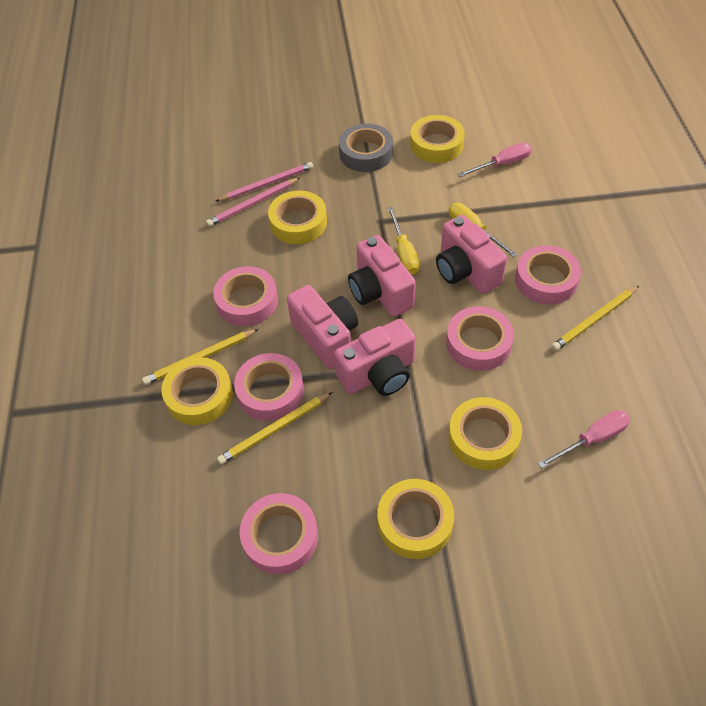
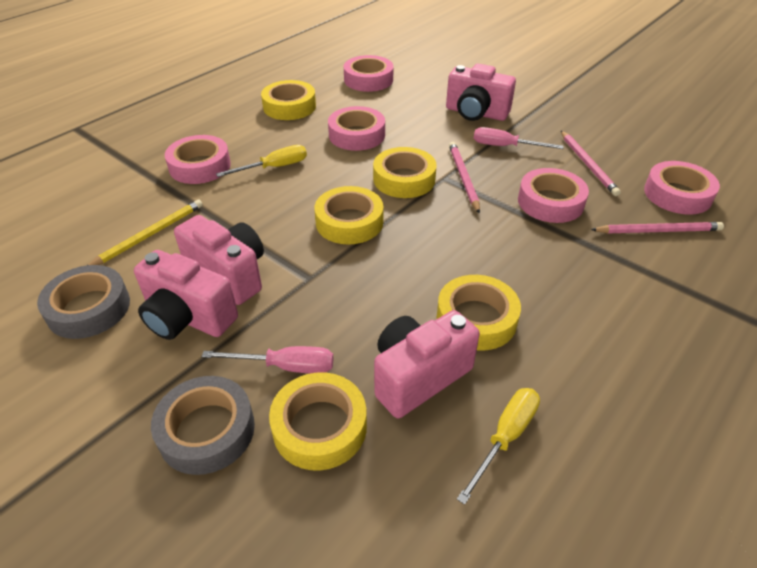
grey tape: 1 -> 2
pink pencil: 2 -> 3
yellow pencil: 3 -> 1

